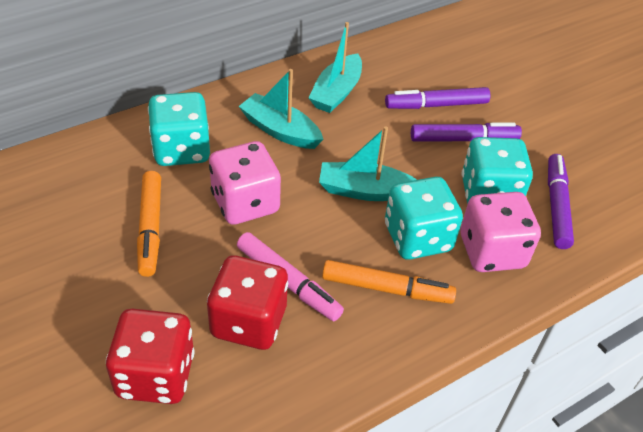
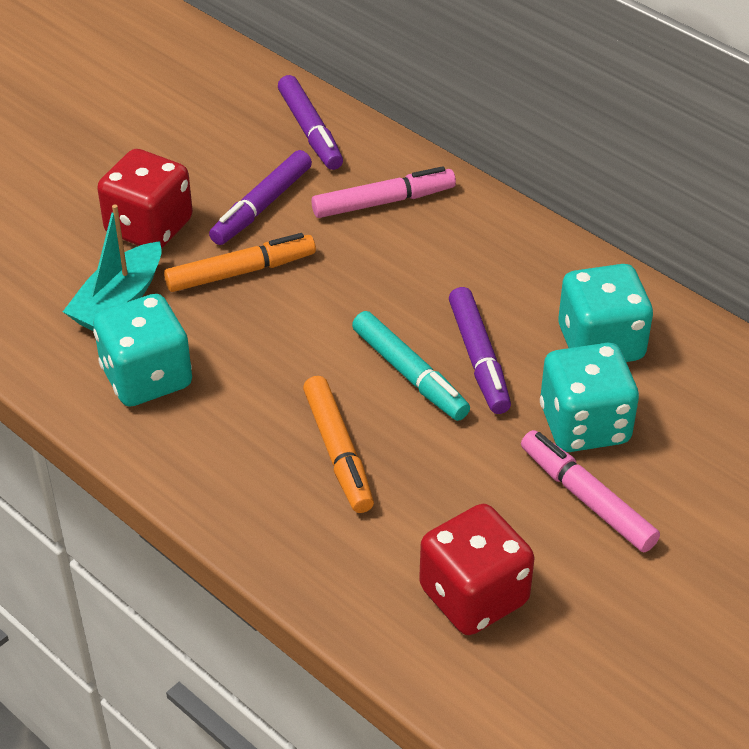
pink dice: 2 -> 0
pink marker: 1 -> 2
turquoise boat: 3 -> 1
turquoise marker: 0 -> 1

